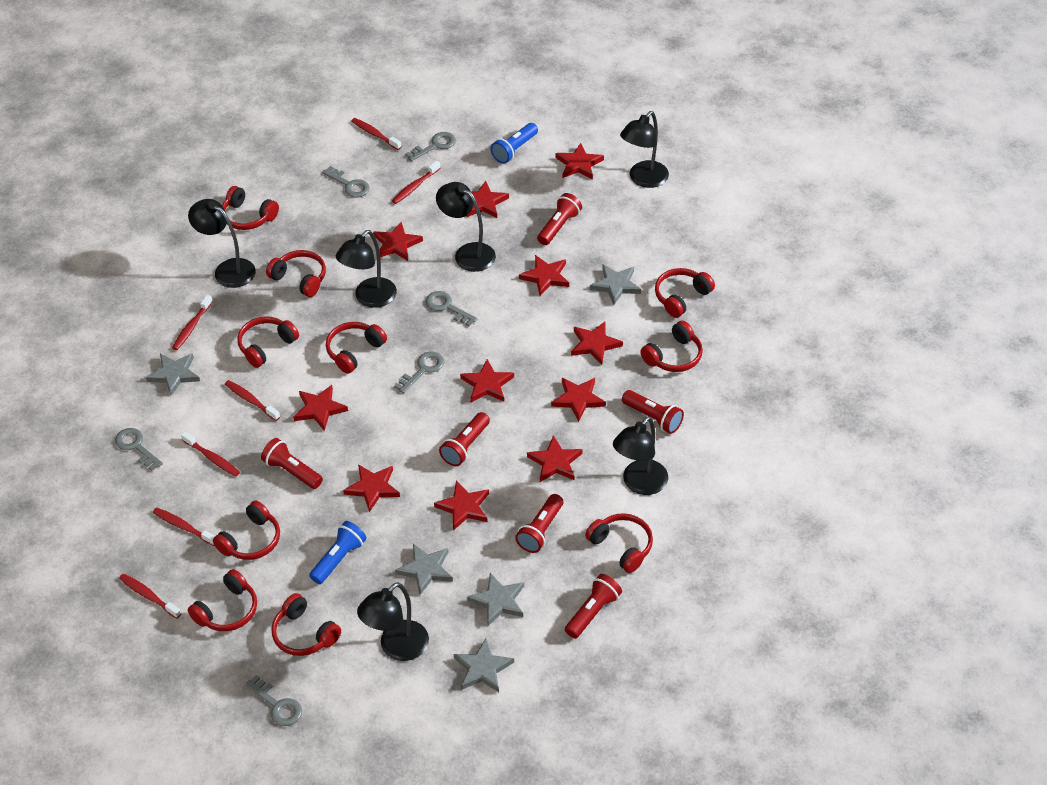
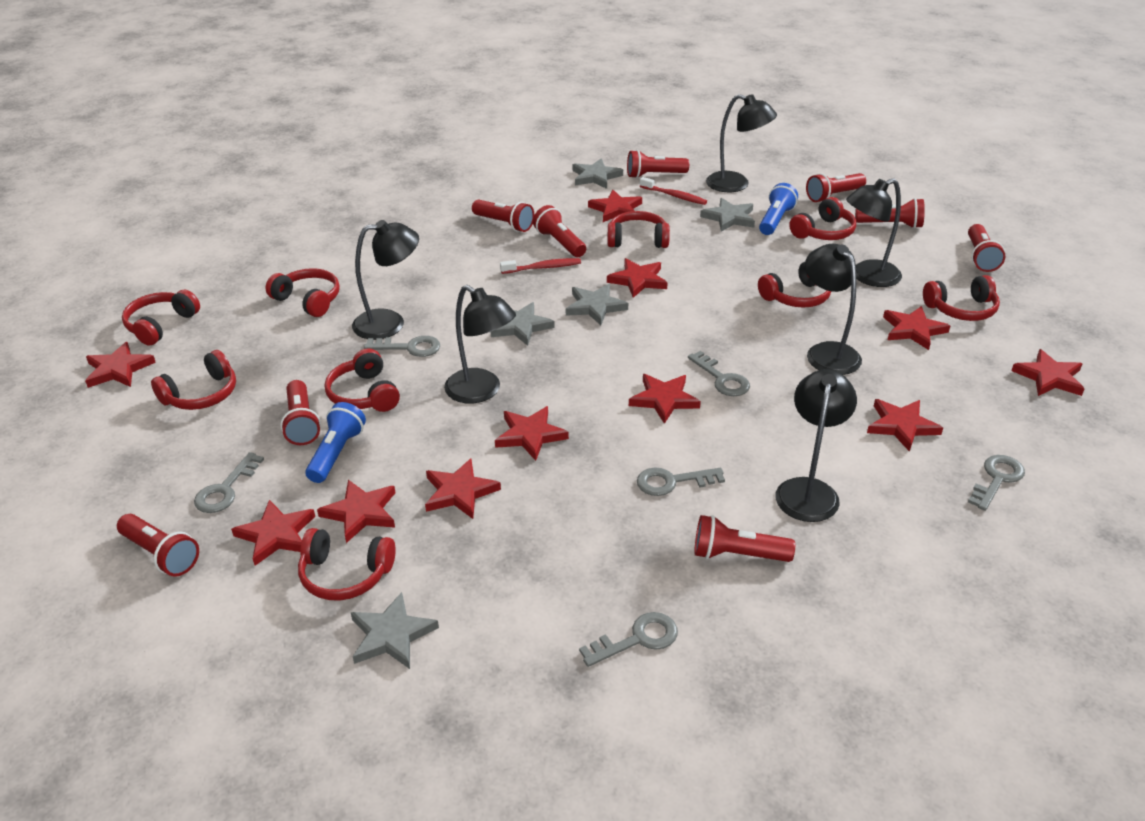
red flashlight: 6 -> 9
red headphones: 10 -> 9
red toothbrush: 7 -> 2

